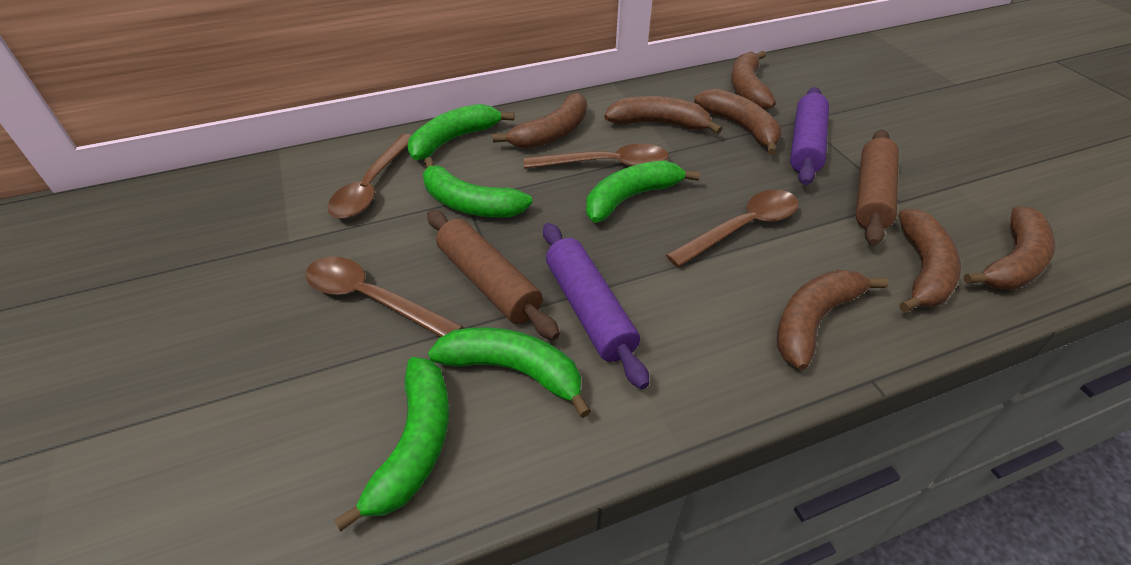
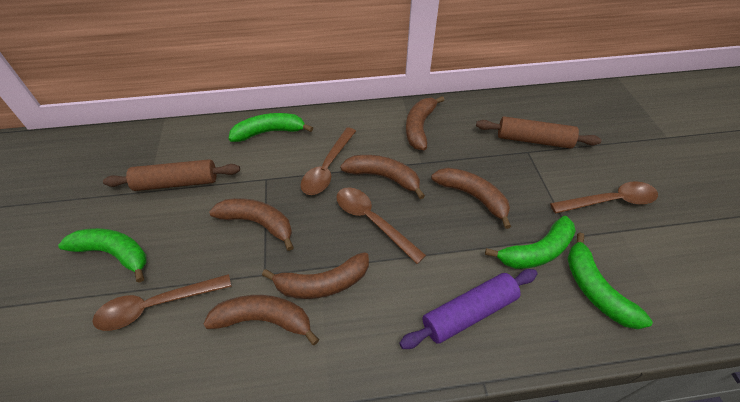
brown banana: 7 -> 6
green banana: 5 -> 4
purple rolling pin: 2 -> 1

